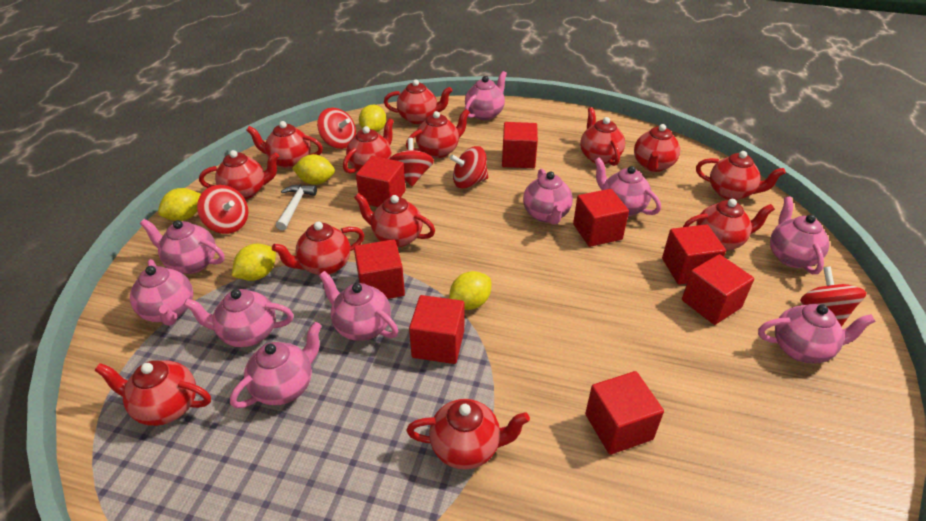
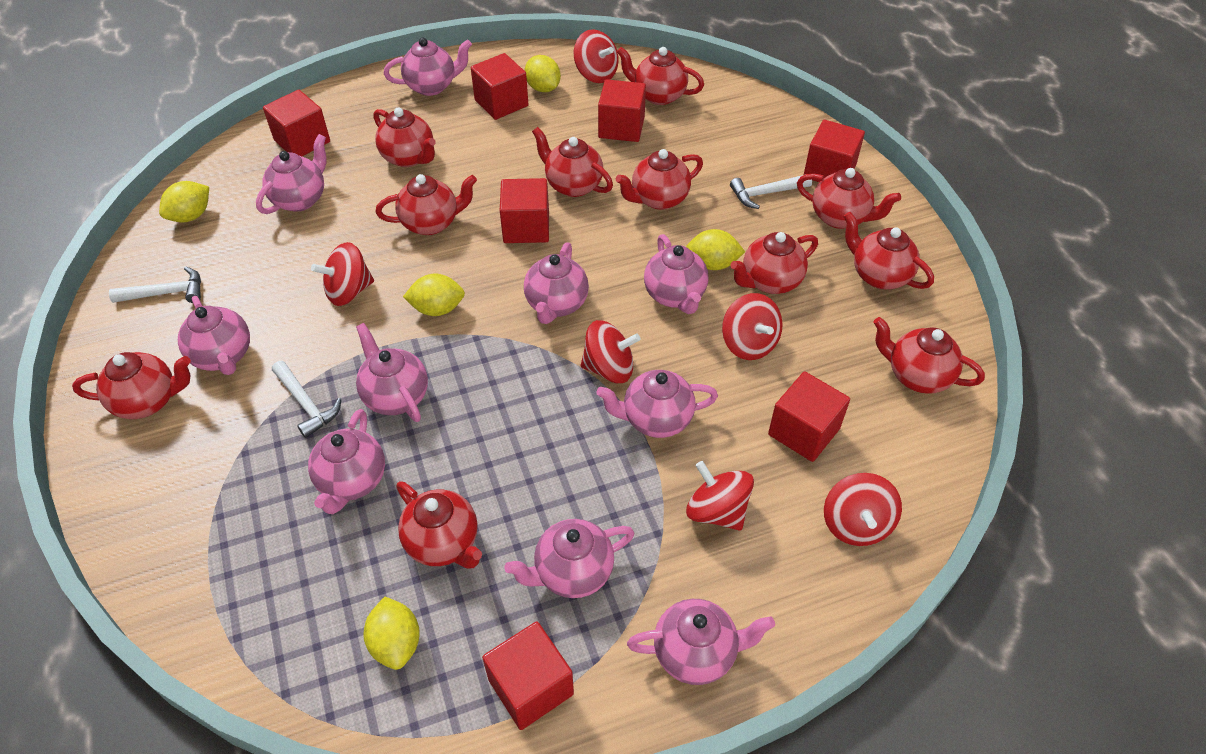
red cube: 8 -> 7
red spinning top: 5 -> 6
red teapot: 13 -> 11
white hammer: 1 -> 3

